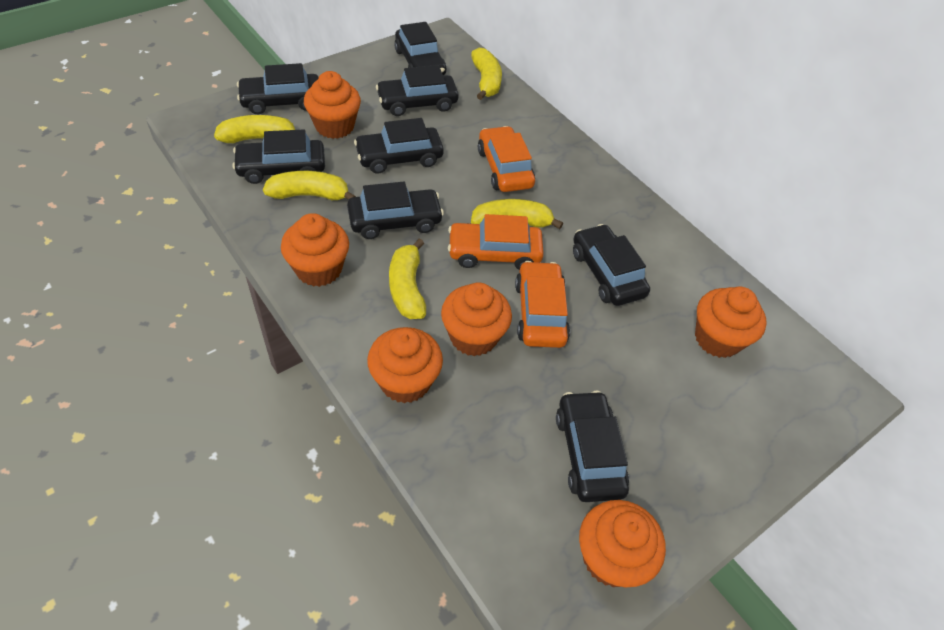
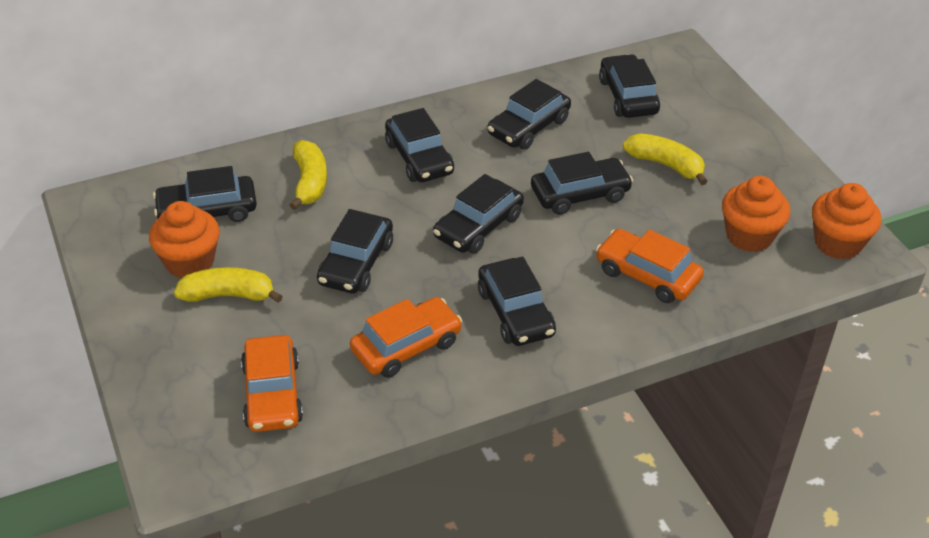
orange cupcake: 6 -> 3
yellow banana: 5 -> 3

